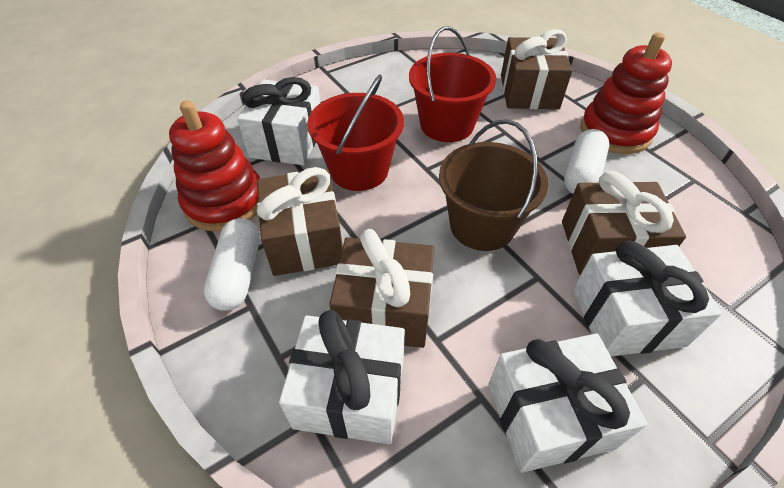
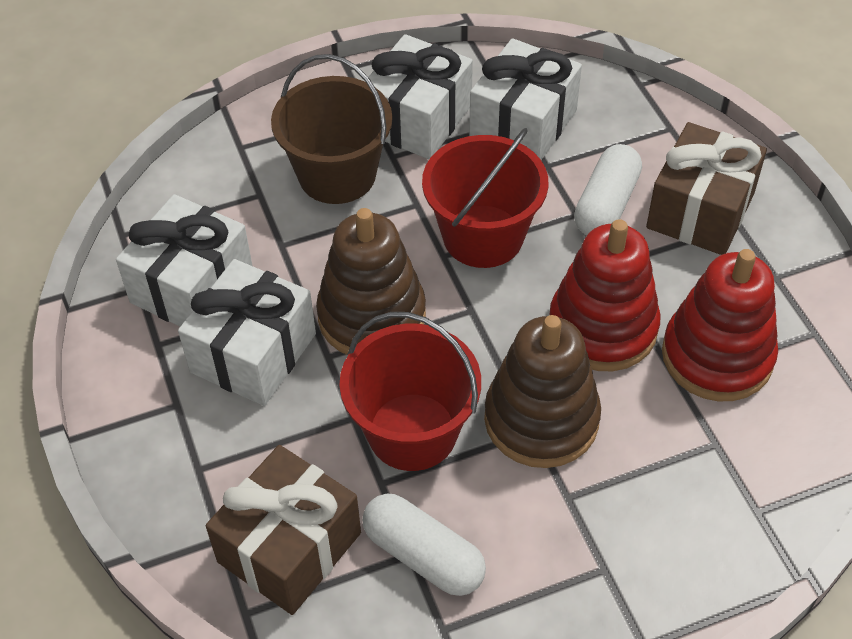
brown gift: 4 -> 2
brown stacking toy: 0 -> 2

